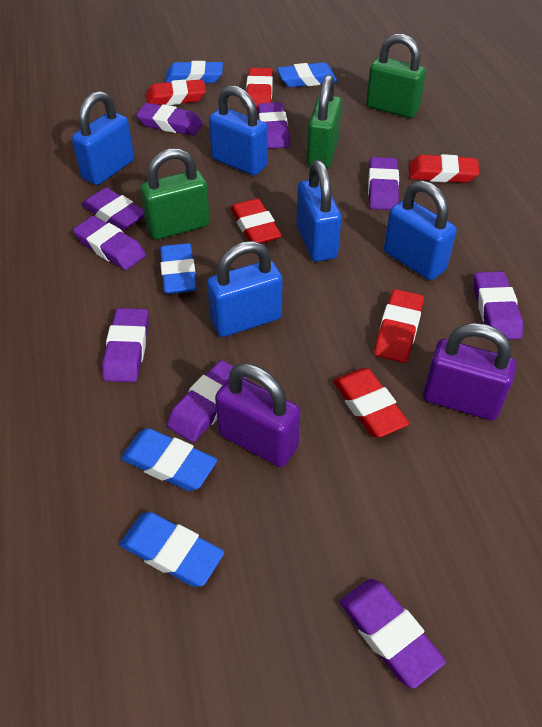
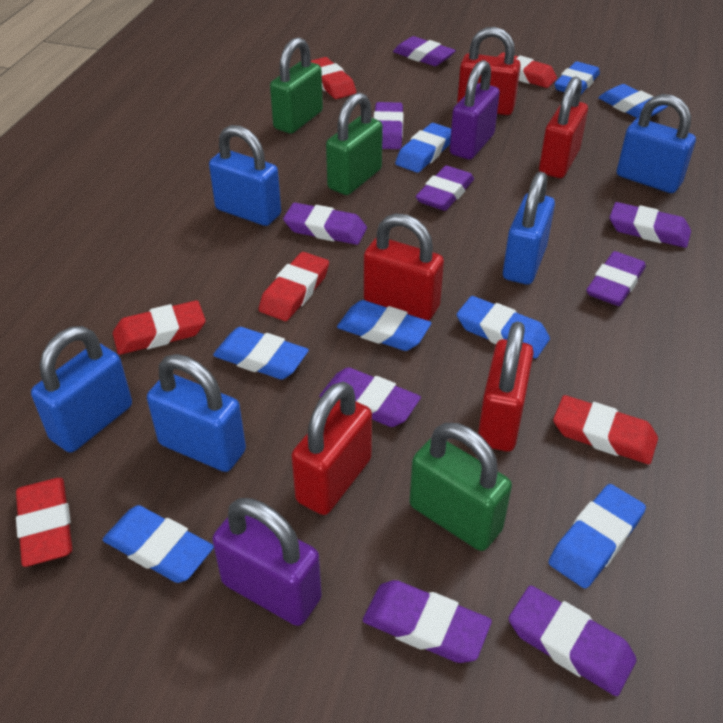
blue eraser: 5 -> 8
red padlock: 0 -> 5

